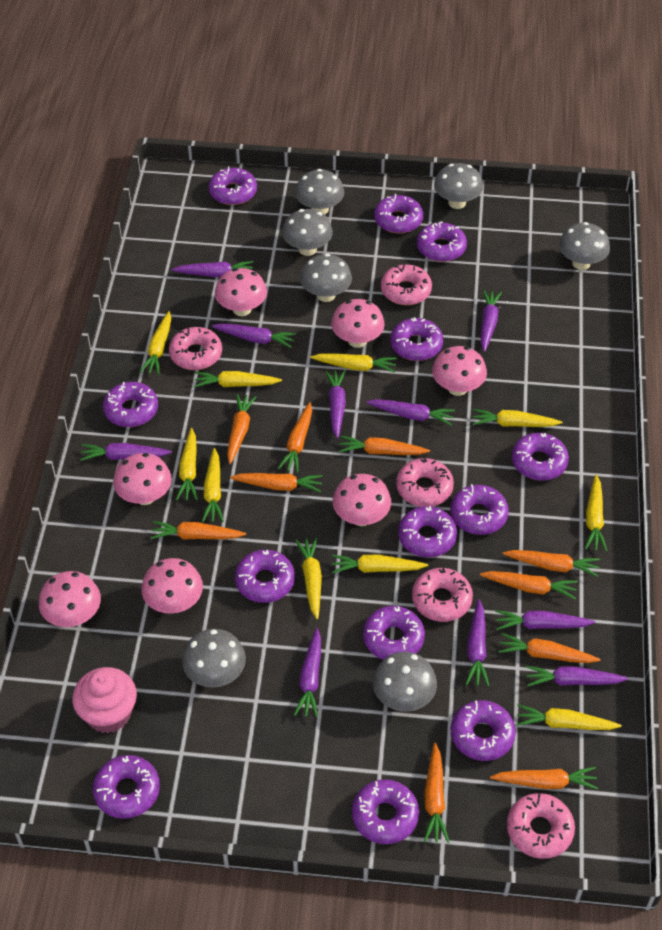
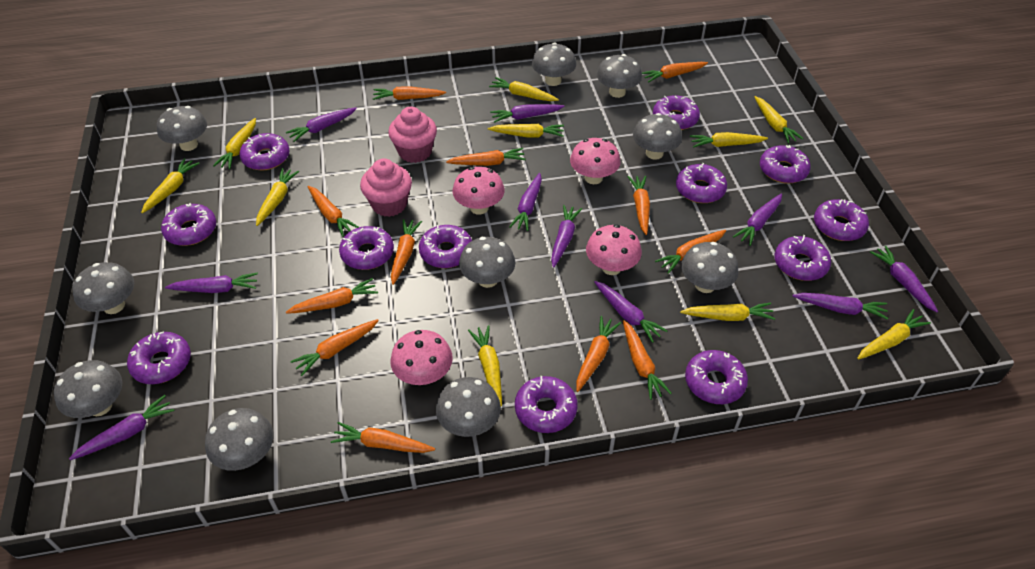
grey mushroom: 7 -> 10
orange carrot: 10 -> 12
pink cupcake: 1 -> 2
pink donut: 5 -> 0
pink mushroom: 7 -> 4
purple donut: 13 -> 12

